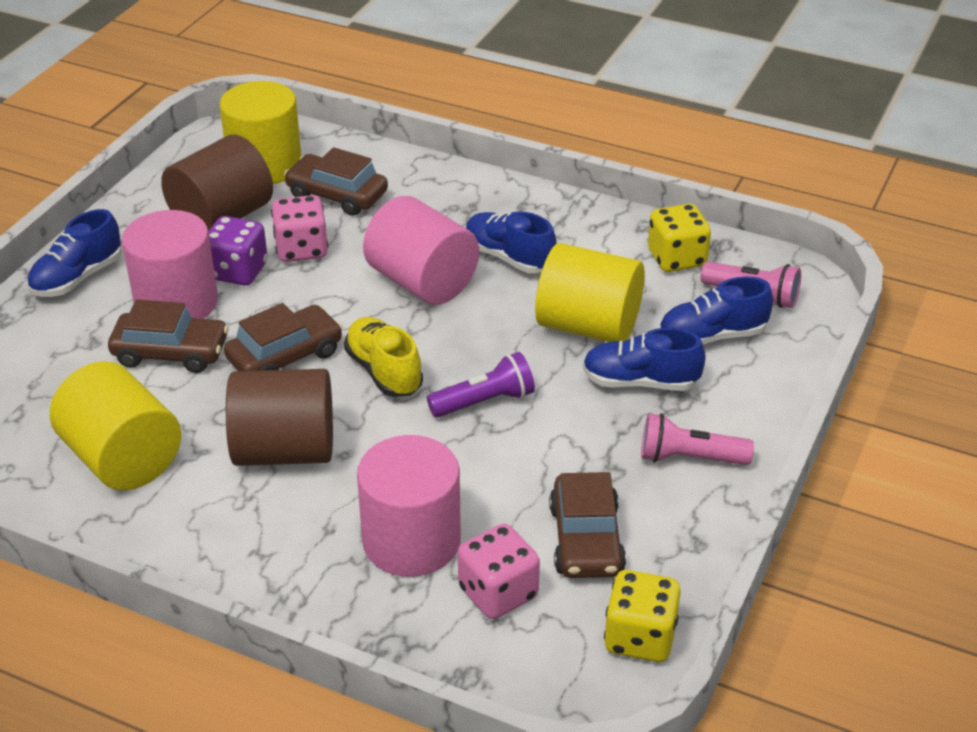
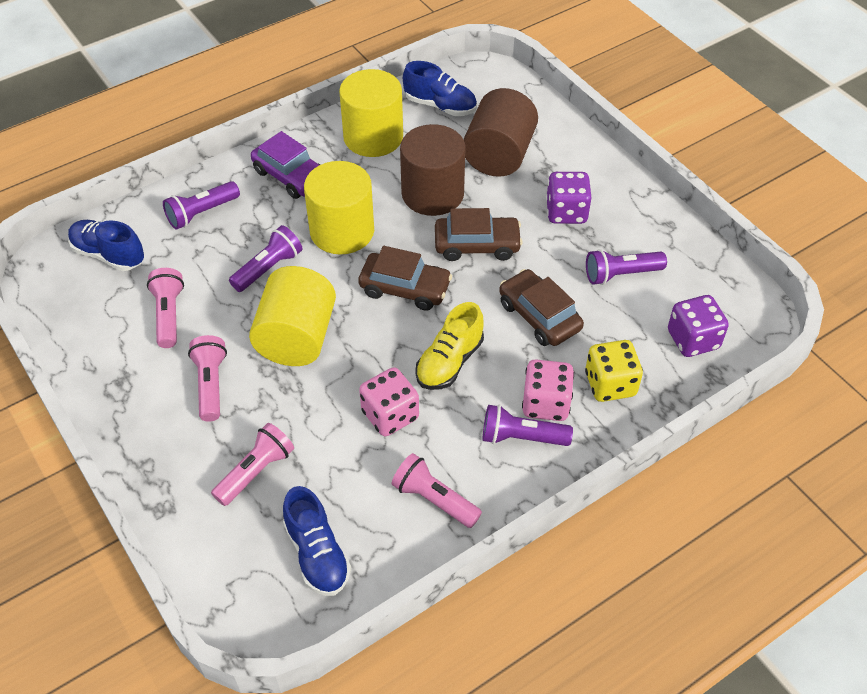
blue shoe: 4 -> 3
brown car: 4 -> 3
pink cylinder: 3 -> 0
pink flashlight: 2 -> 4
purple car: 0 -> 1
purple dice: 1 -> 2
purple flashlight: 1 -> 4
yellow dice: 2 -> 1

